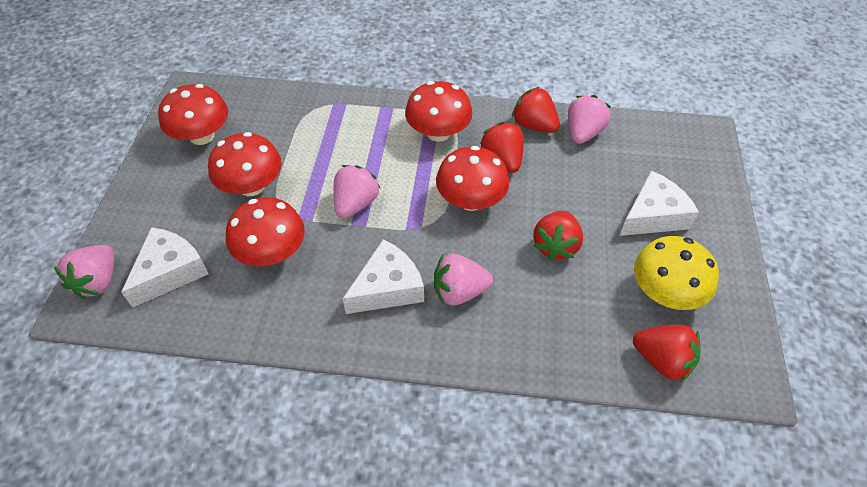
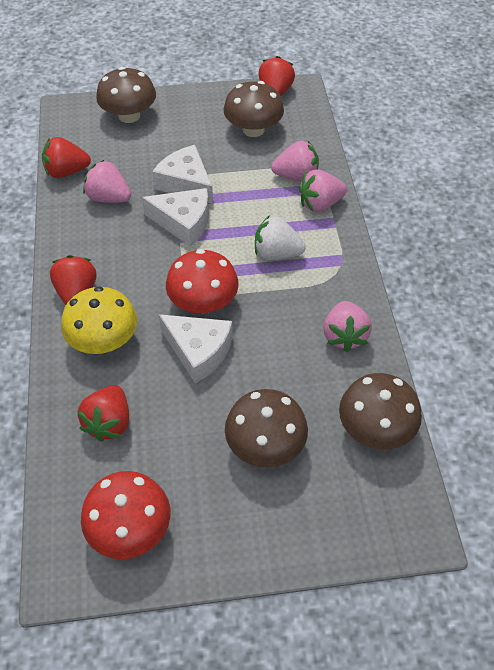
brown mushroom: 0 -> 4
red mushroom: 5 -> 2
white strawberry: 0 -> 1

